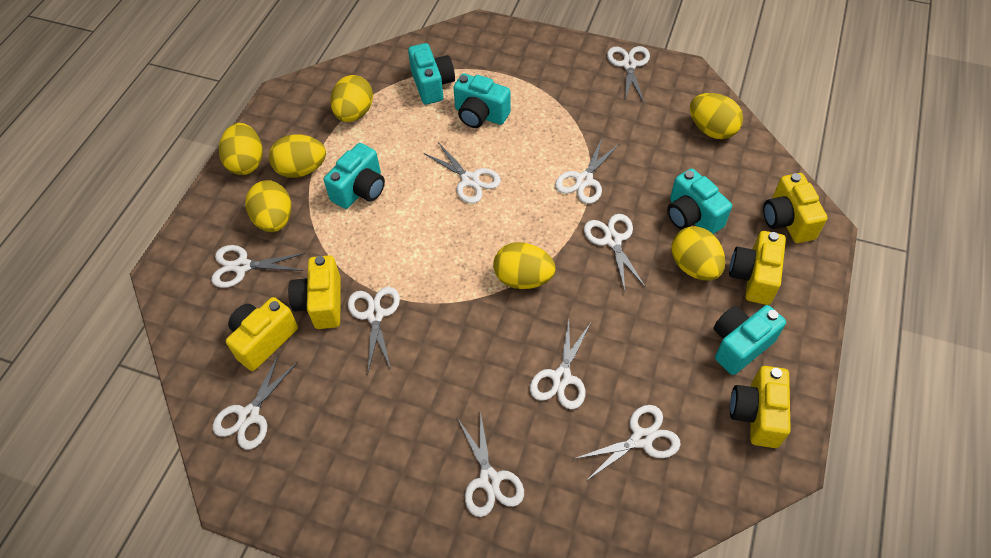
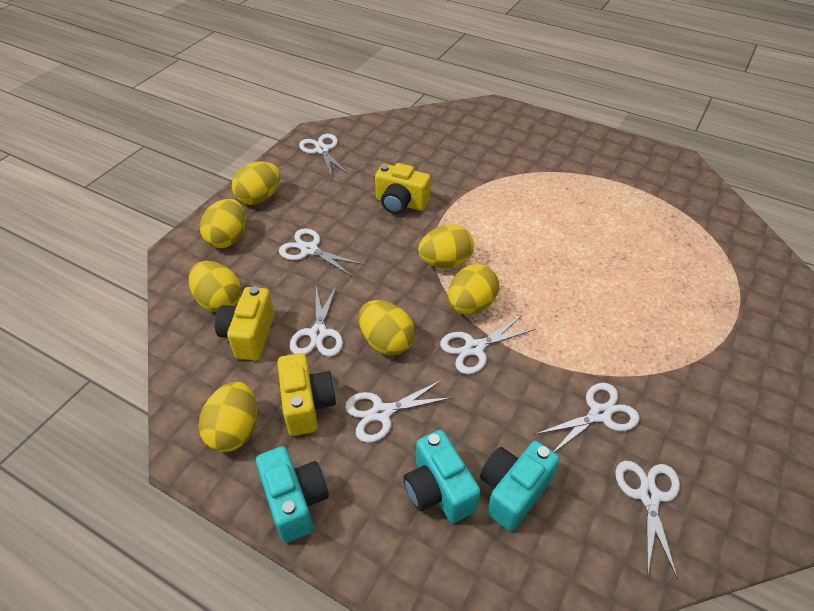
turquoise camera: 5 -> 3
white scissors: 10 -> 7
yellow camera: 5 -> 3

